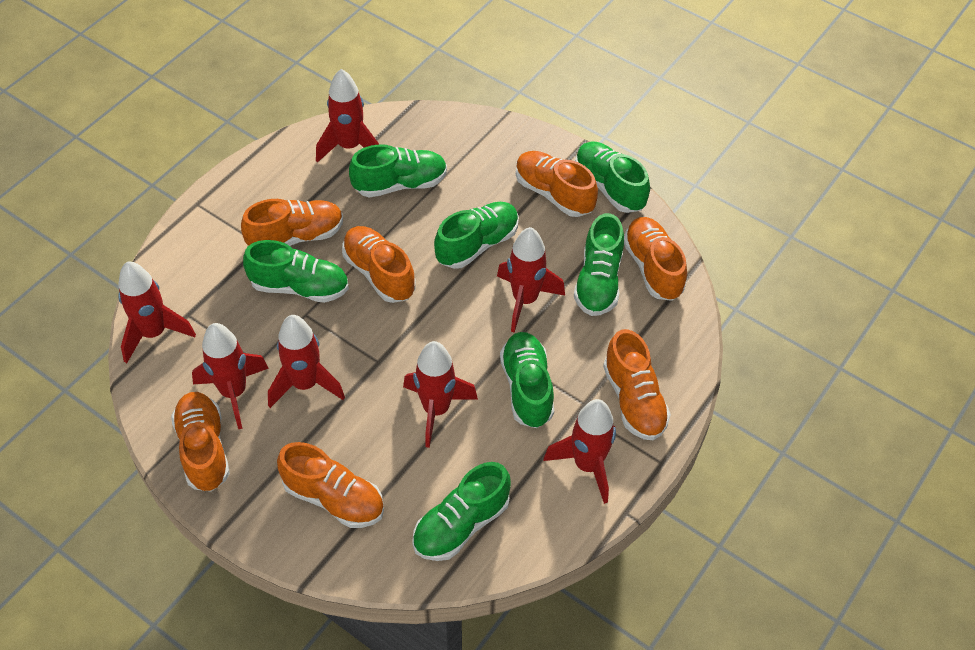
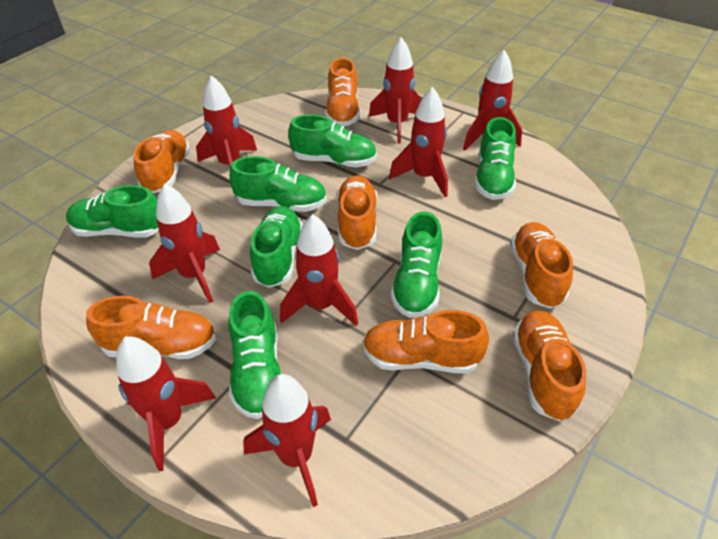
red rocket: 7 -> 8

